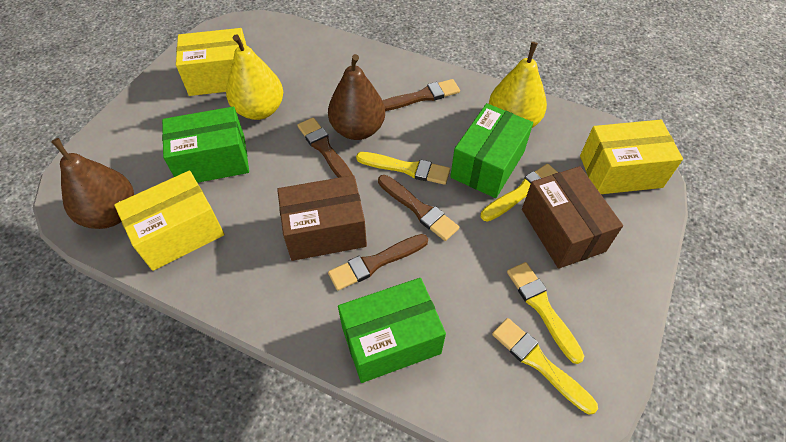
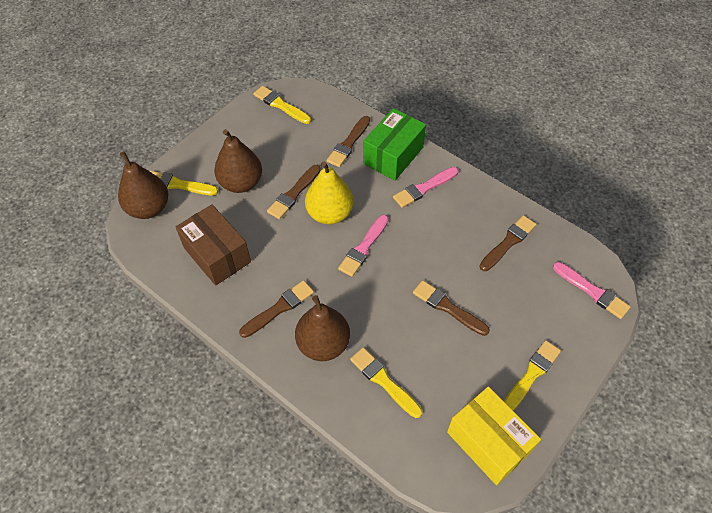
brown box: 2 -> 1
brown brush: 4 -> 5
brown pear: 2 -> 3
green box: 3 -> 1
pink brush: 0 -> 3
yellow box: 3 -> 1
yellow pear: 2 -> 1

